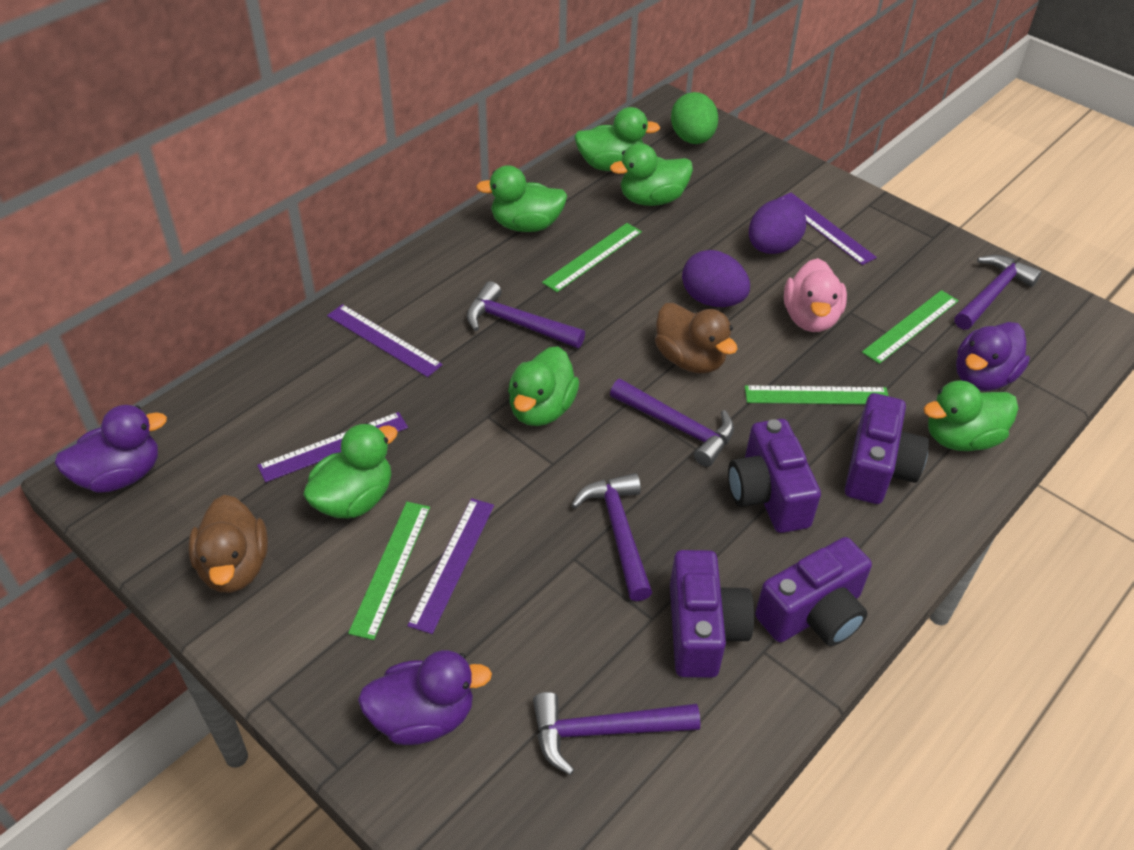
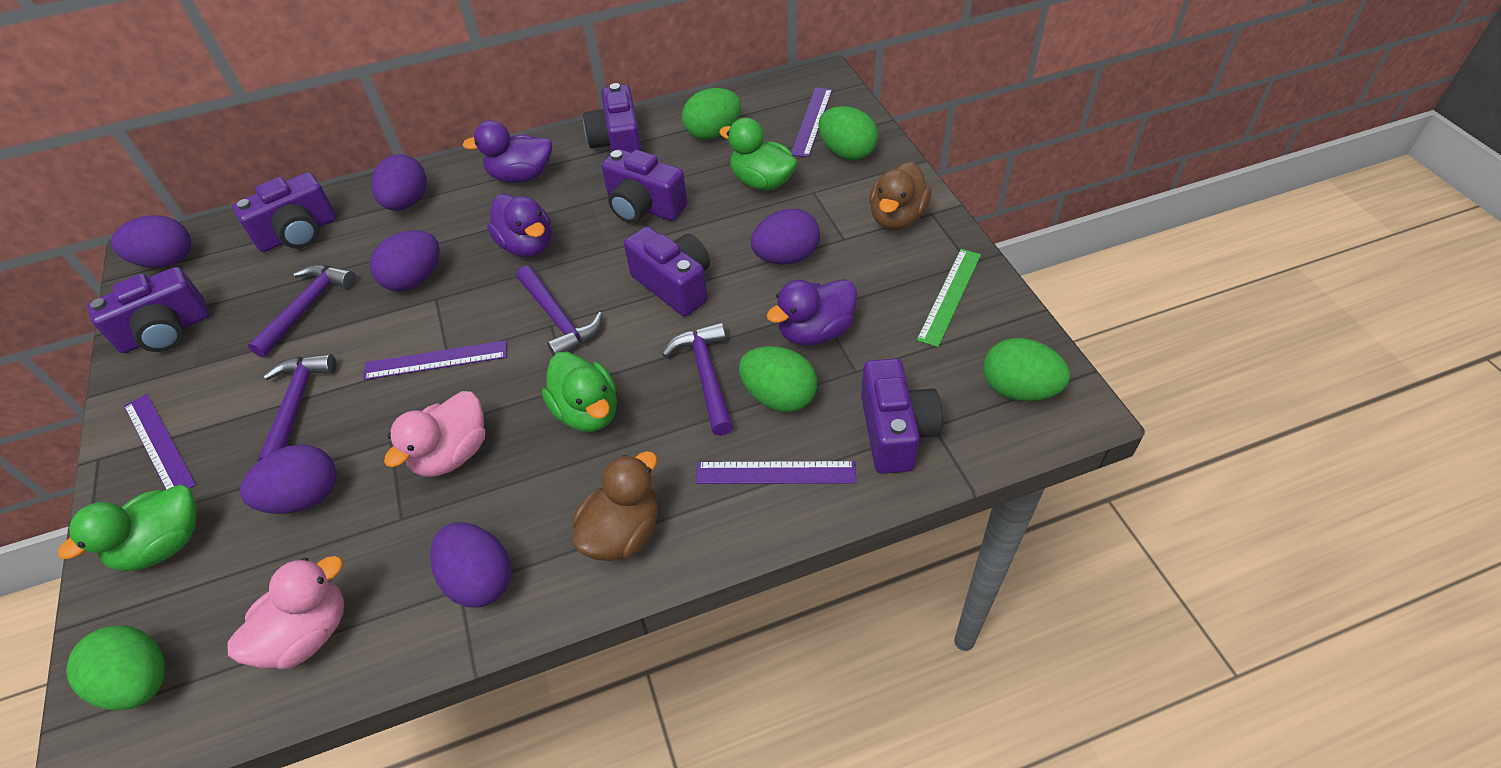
green duck: 6 -> 3
green egg: 1 -> 5
green ruler: 4 -> 1
pink duck: 1 -> 2
purple camera: 4 -> 6
purple egg: 2 -> 6
purple hammer: 5 -> 4

